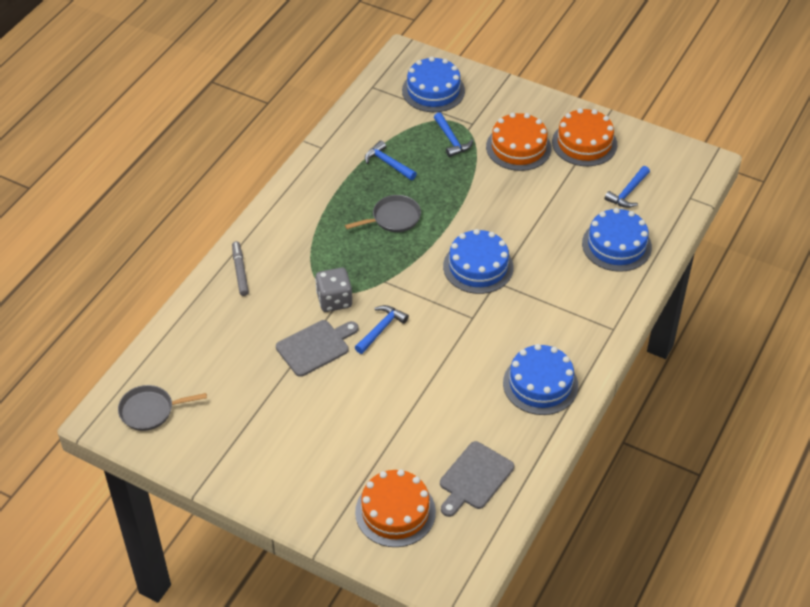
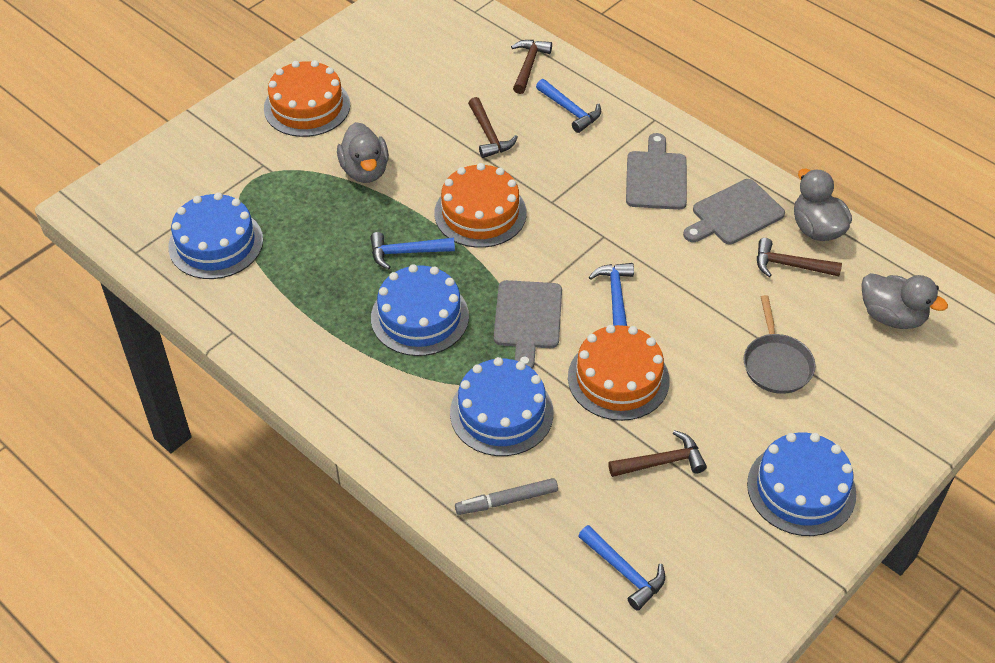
brown hammer: 0 -> 4
grey cutting board: 2 -> 3
grey dice: 1 -> 0
grey duck: 0 -> 3
grey pan: 2 -> 1

